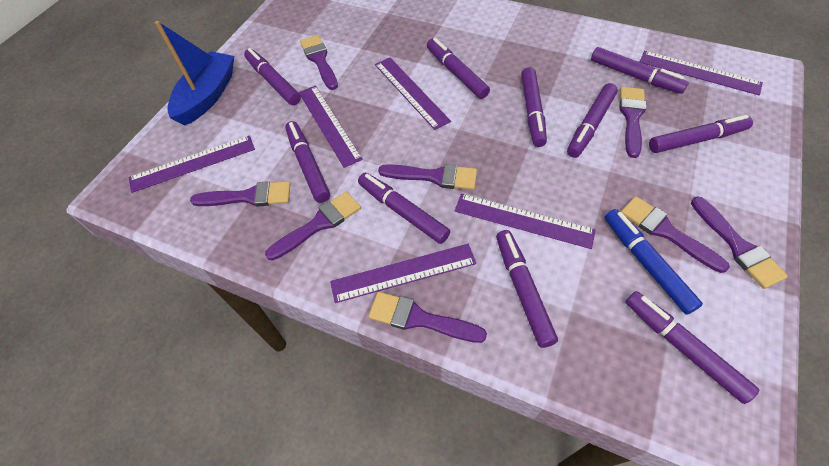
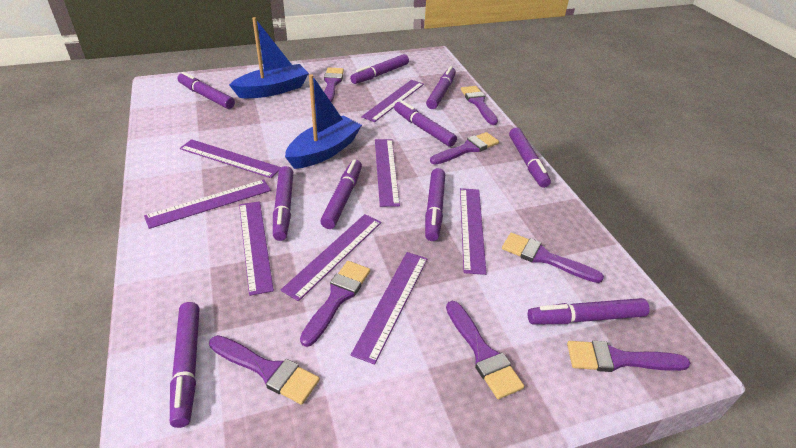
blue boat: 1 -> 2
blue marker: 1 -> 0
purple ruler: 6 -> 8

